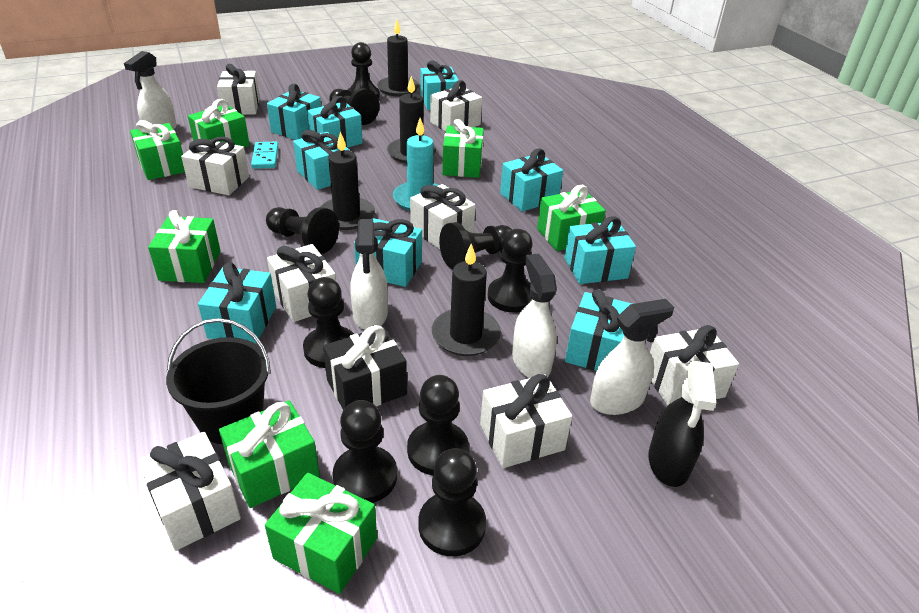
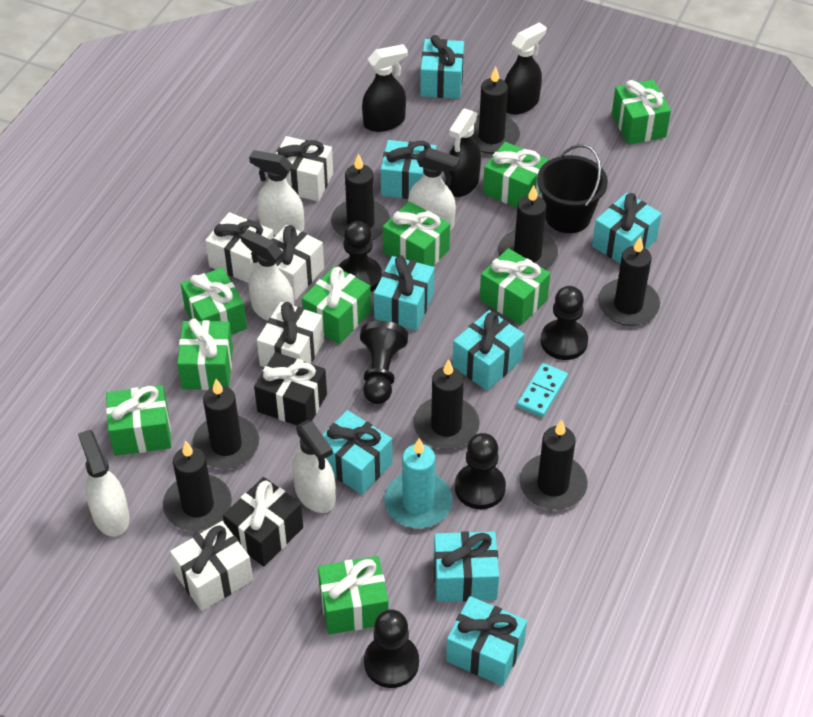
black candle: 4 -> 8
black gift: 1 -> 2
black pawn: 9 -> 5
black spray bottle: 1 -> 3
green gift: 7 -> 9
turquoise gift: 9 -> 8
white gift: 8 -> 5
white spray bottle: 4 -> 5

